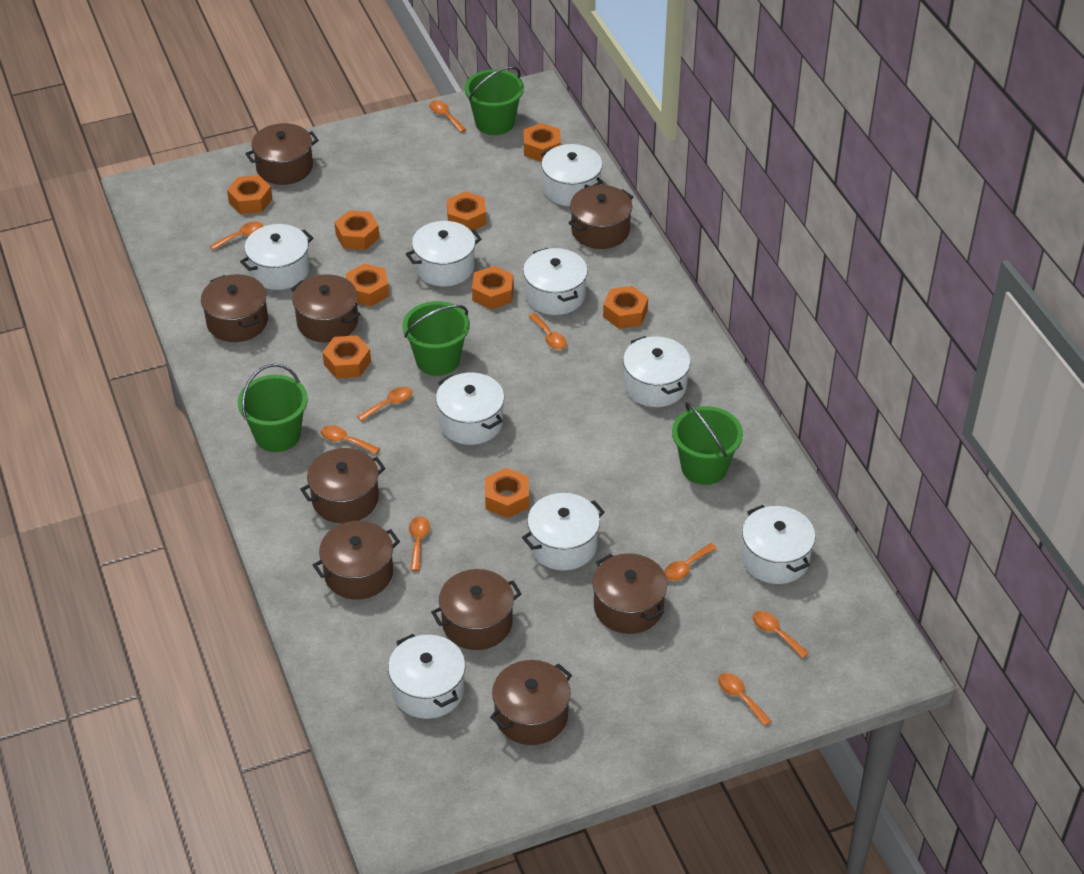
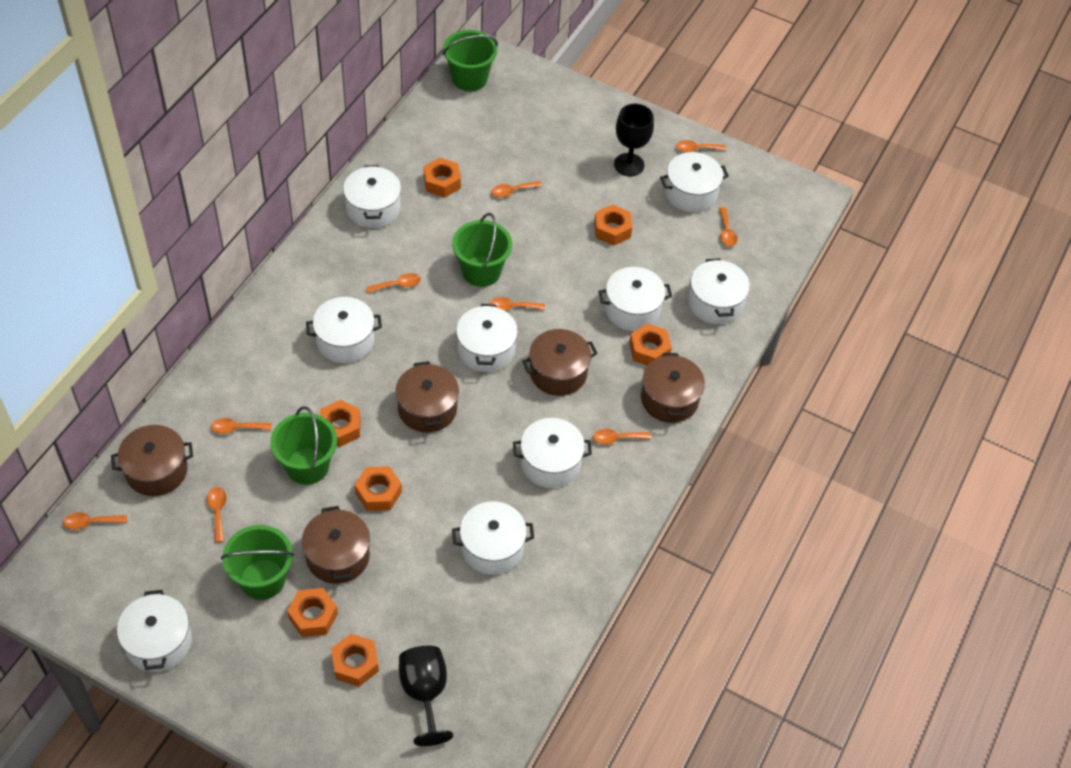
black goblet: 0 -> 2
brown pot: 9 -> 5
orange nut: 9 -> 7

